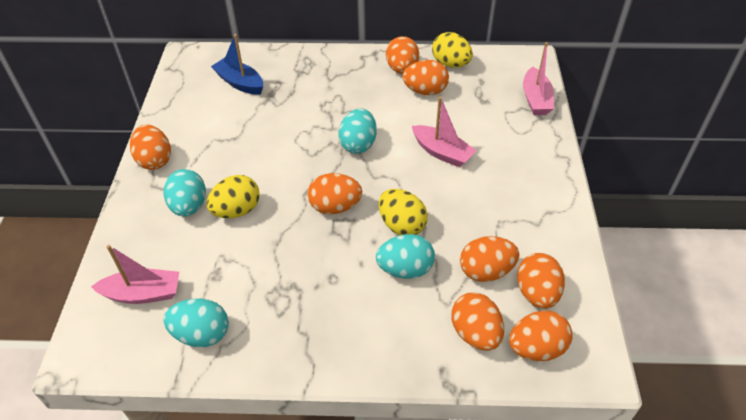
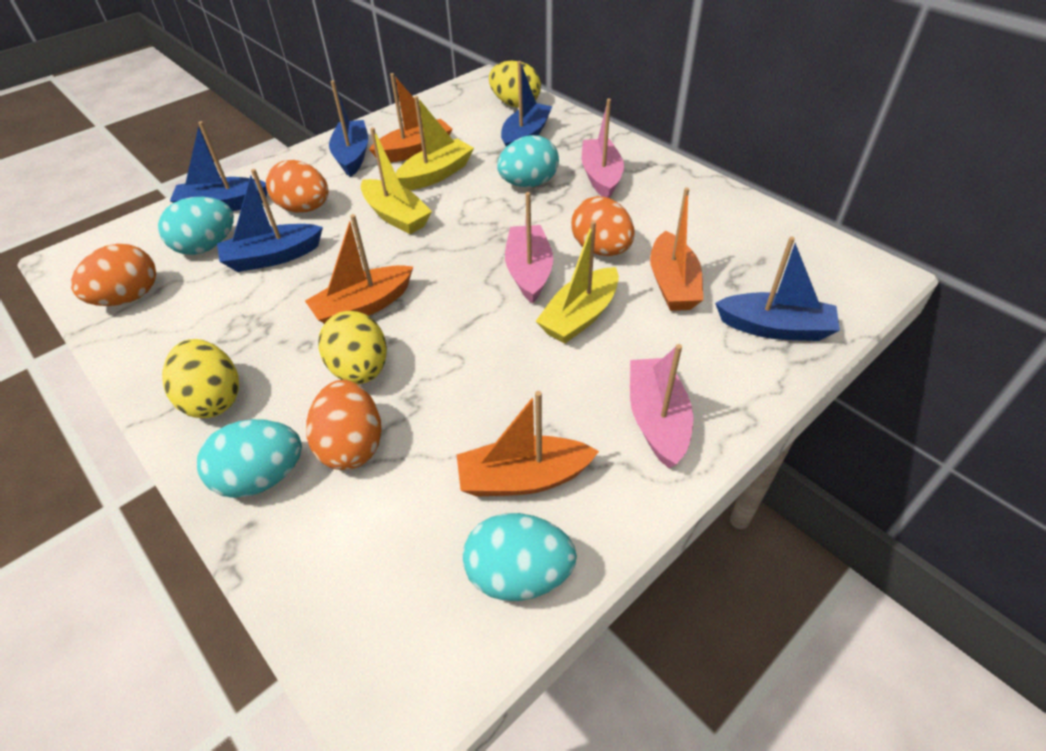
blue boat: 1 -> 5
orange boat: 0 -> 4
orange egg: 8 -> 4
yellow boat: 0 -> 3

